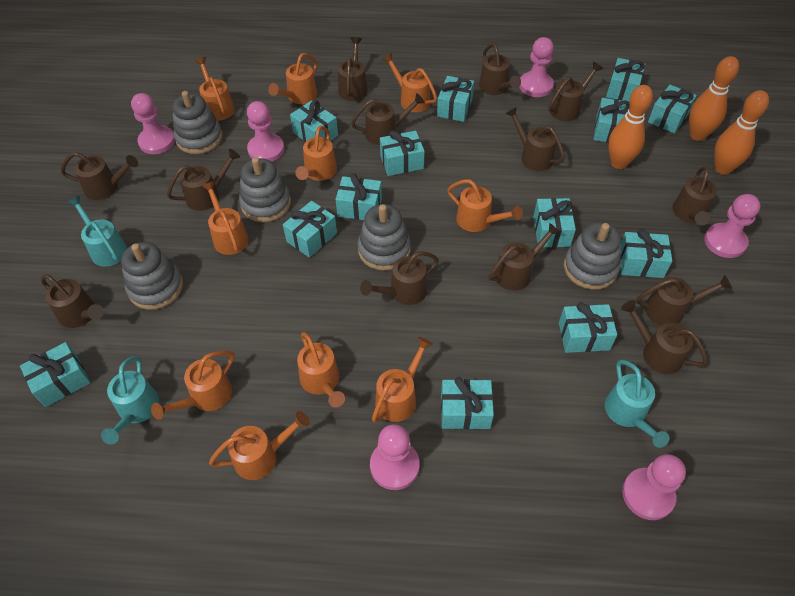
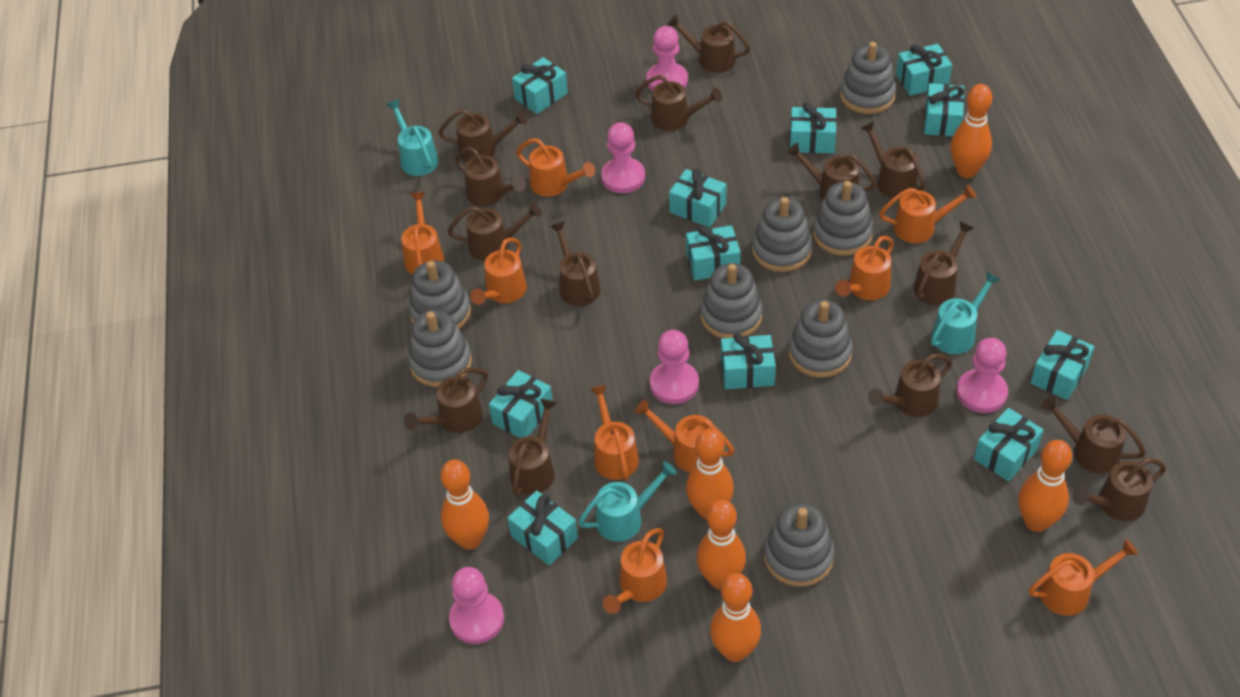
brown watering can: 13 -> 14
grey stacking toy: 5 -> 8
orange bowling pin: 3 -> 6
orange watering can: 10 -> 9
pink pawn: 6 -> 5
turquoise gift: 13 -> 11

